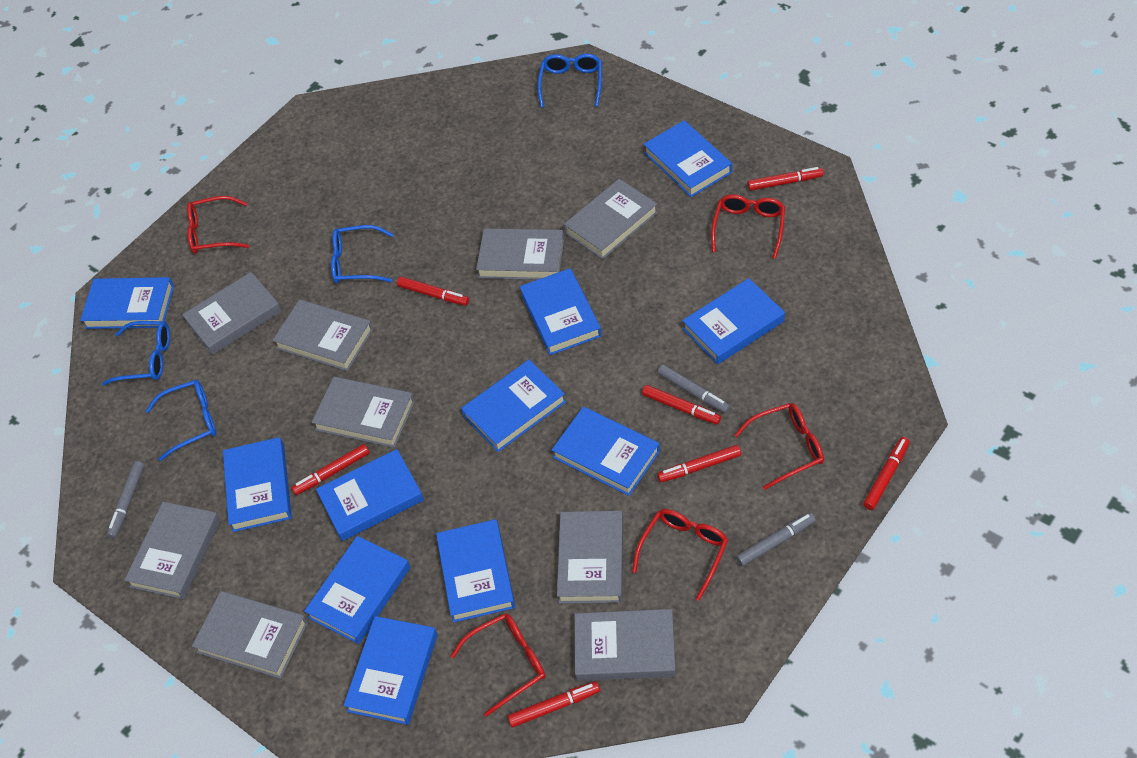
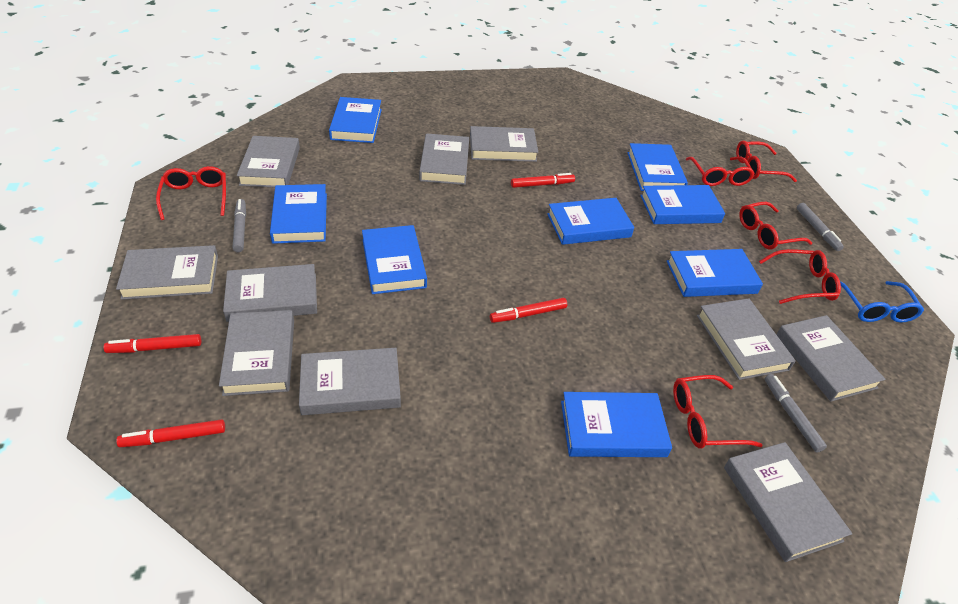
blue book: 11 -> 8
blue glasses: 4 -> 1
grey book: 9 -> 10
red glasses: 5 -> 6
red marker: 7 -> 4

